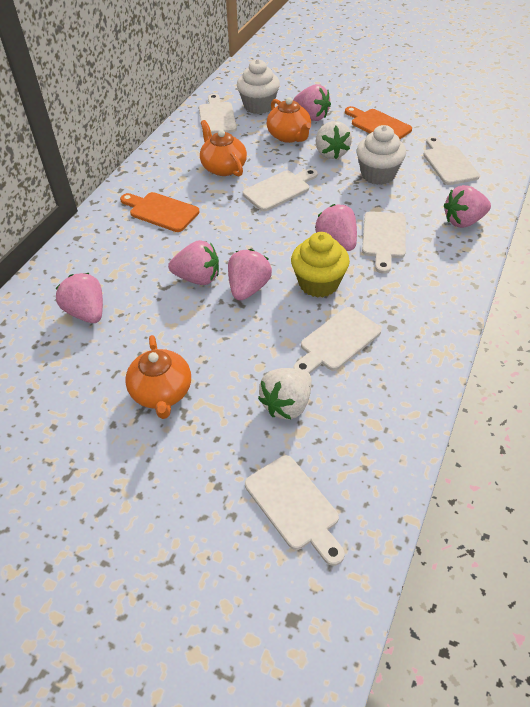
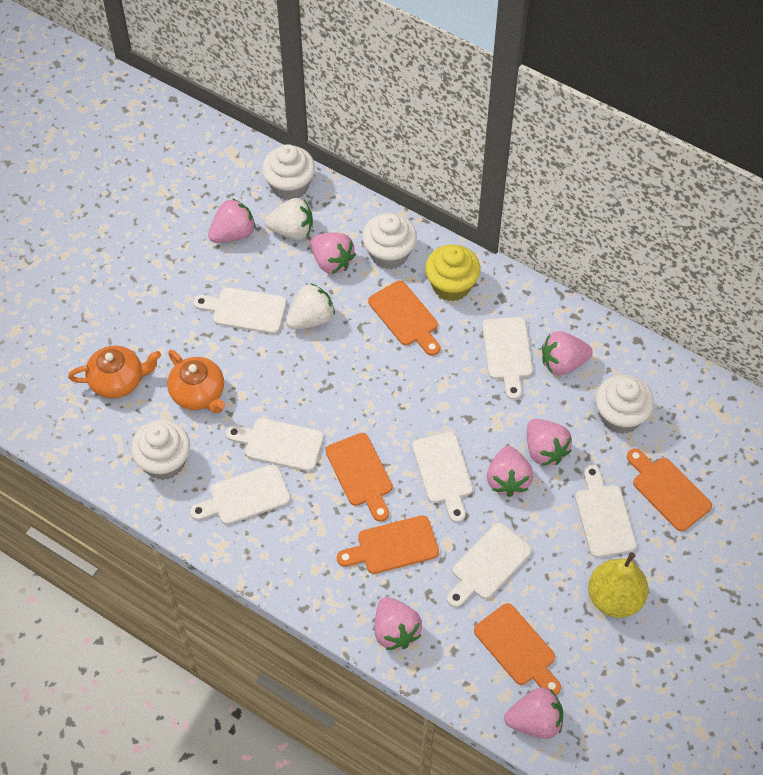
orange cutting board: 2 -> 5
orange teapot: 3 -> 2
pink strawberry: 6 -> 7
white cupcake: 2 -> 4
white cutting board: 6 -> 7
yellow pear: 0 -> 1

